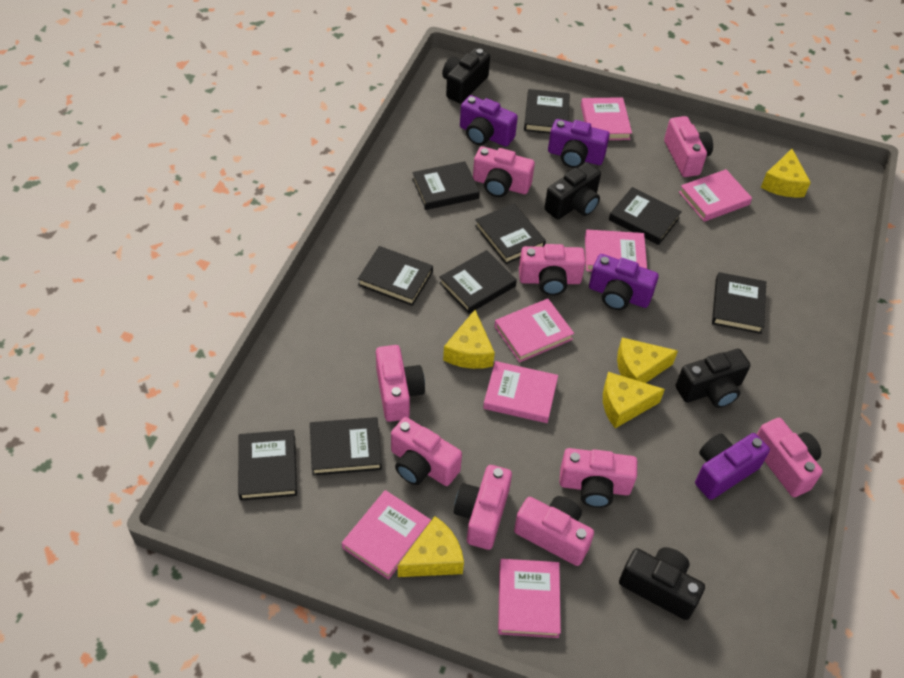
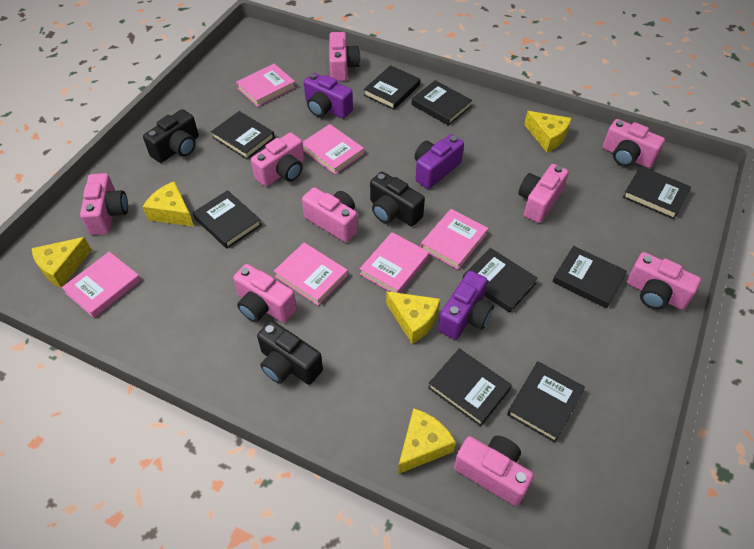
black camera: 4 -> 3
pink book: 7 -> 6
purple camera: 4 -> 3

